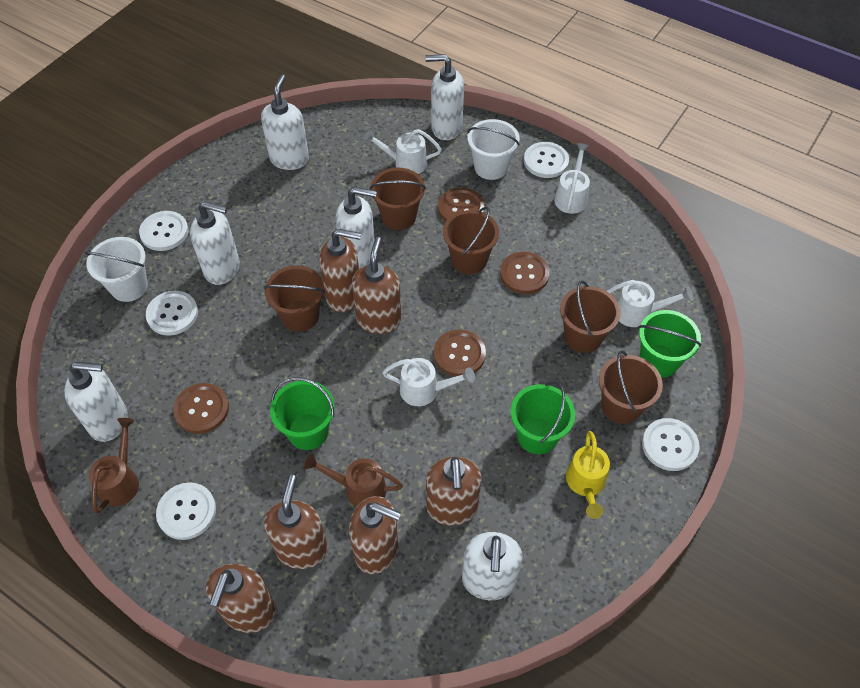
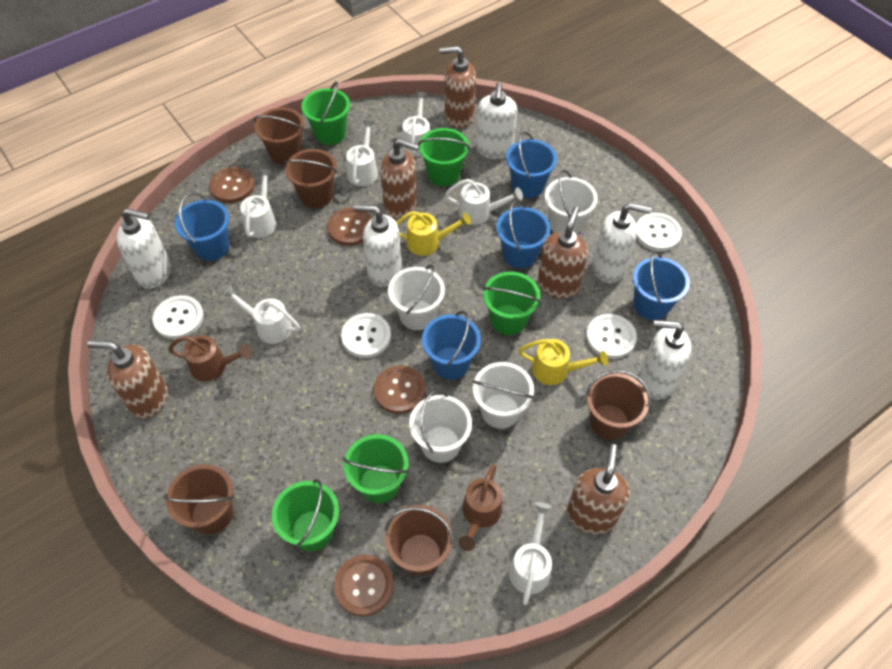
blue bucket: 0 -> 5
brown soap dispenser: 6 -> 5
green bucket: 3 -> 5
white bucket: 2 -> 4
white button: 5 -> 4
white soap dispenser: 6 -> 5
white watering can: 4 -> 6
yellow watering can: 1 -> 2

